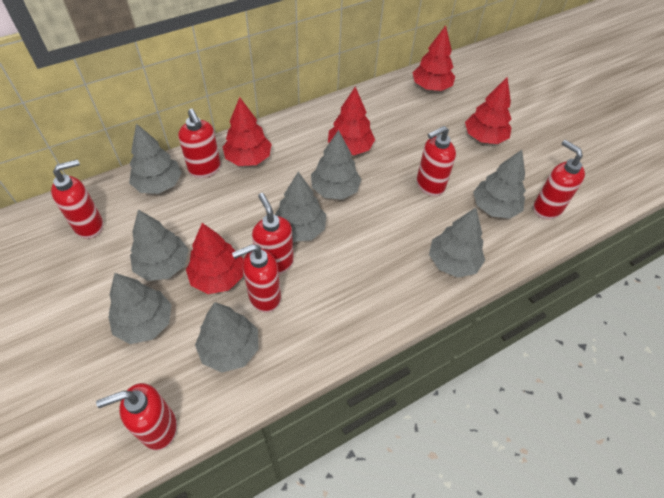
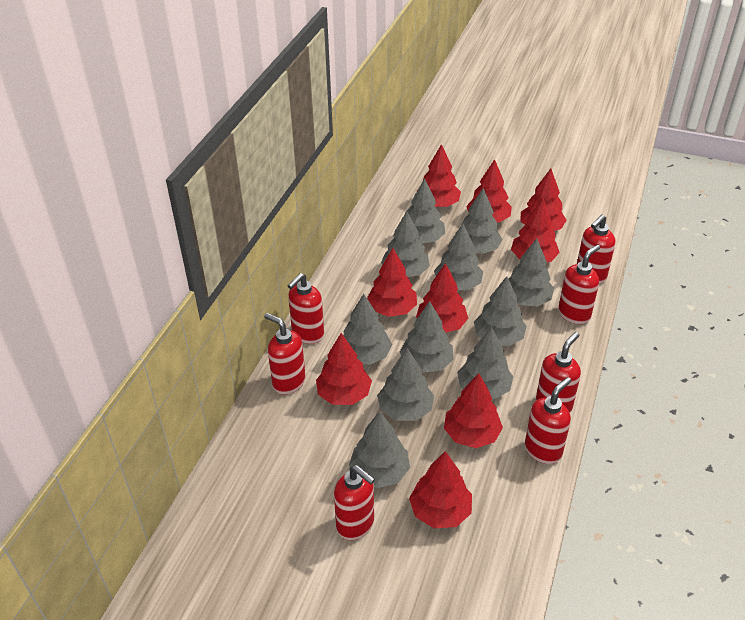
grey tree: 8 -> 11
red tree: 5 -> 9

